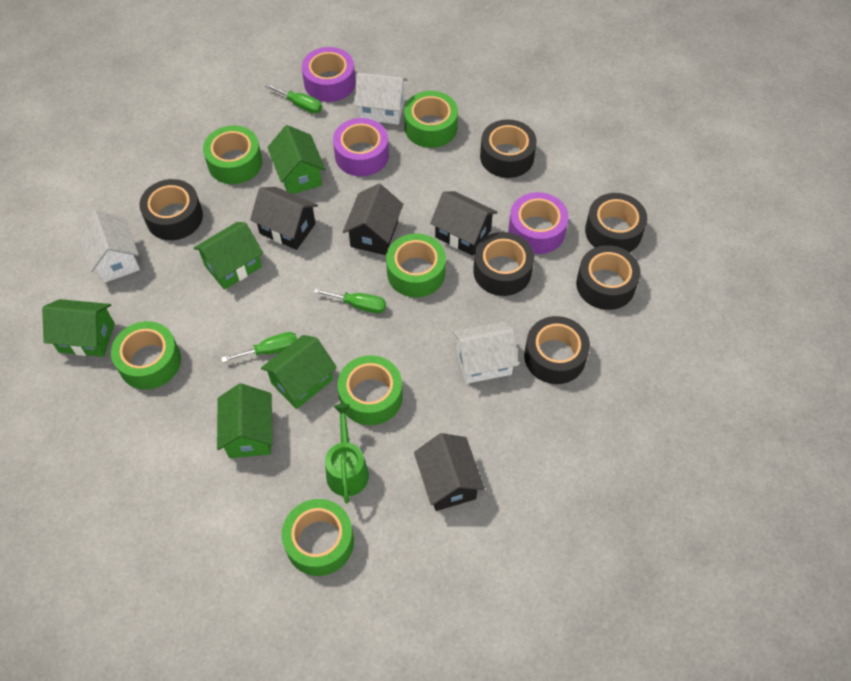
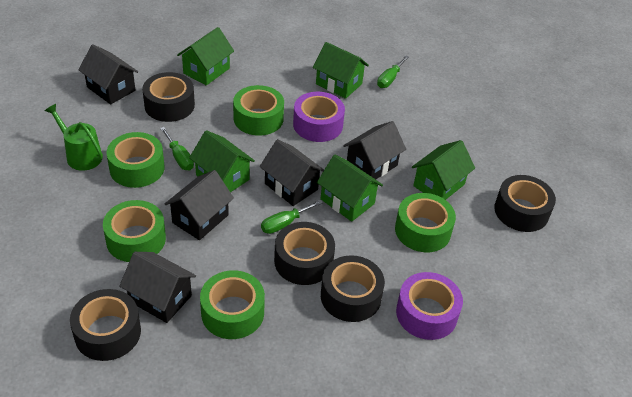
black house: 4 -> 5
black tape: 6 -> 5
green tape: 6 -> 5
purple tape: 3 -> 2
white house: 3 -> 0

